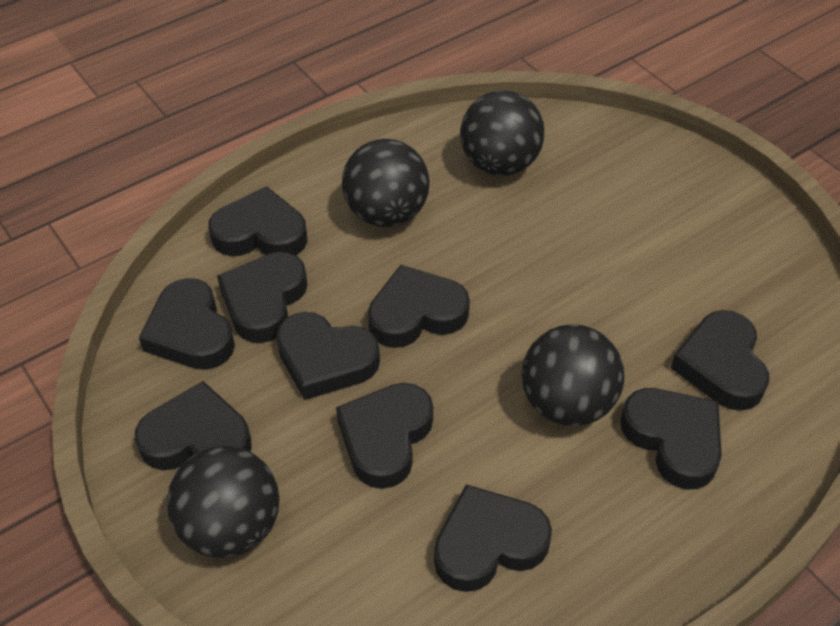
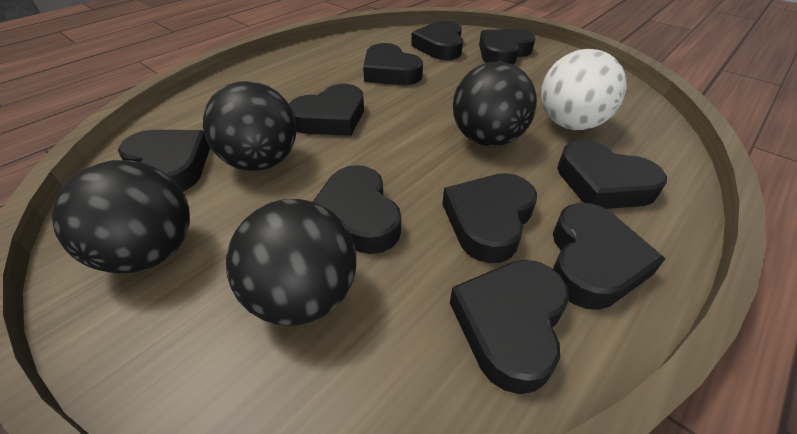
white ball: 0 -> 1

